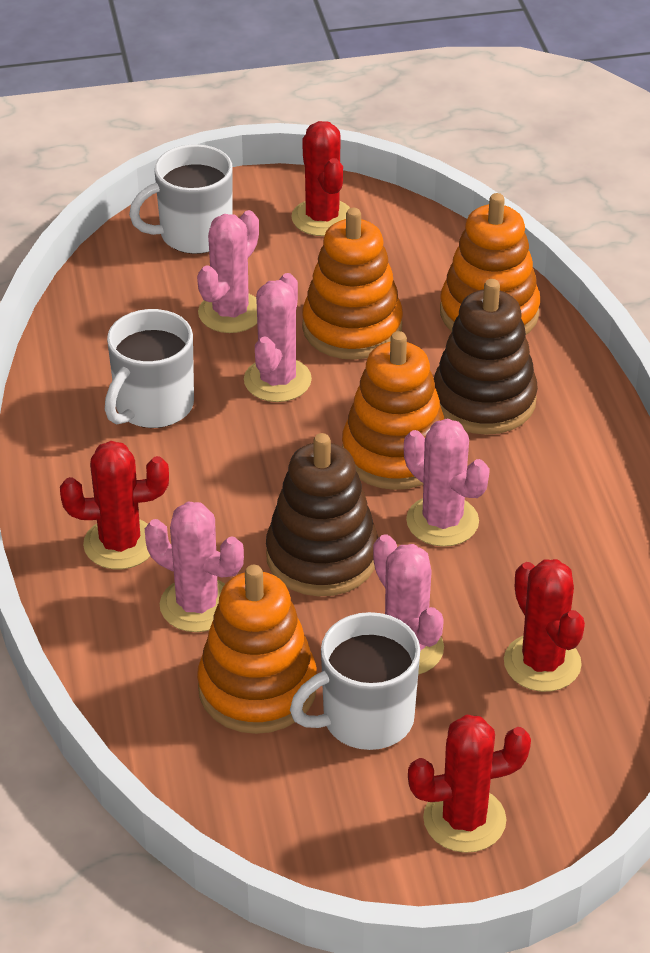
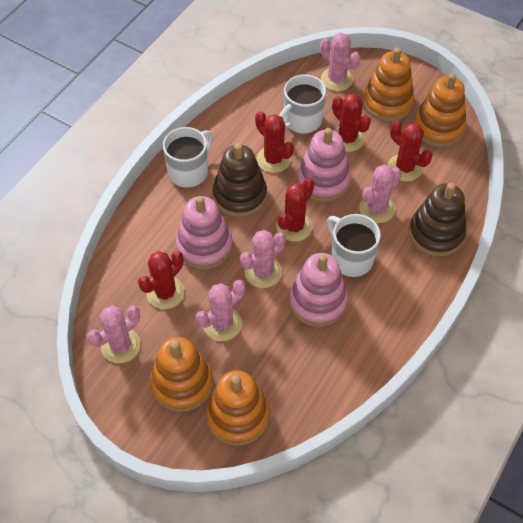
pink stacking toy: 0 -> 3
red cactus: 4 -> 5

